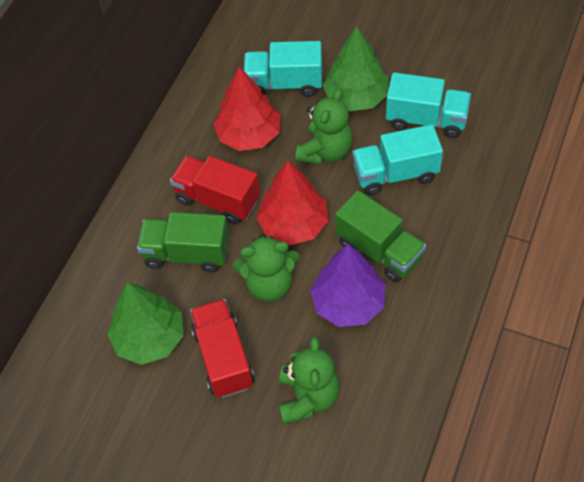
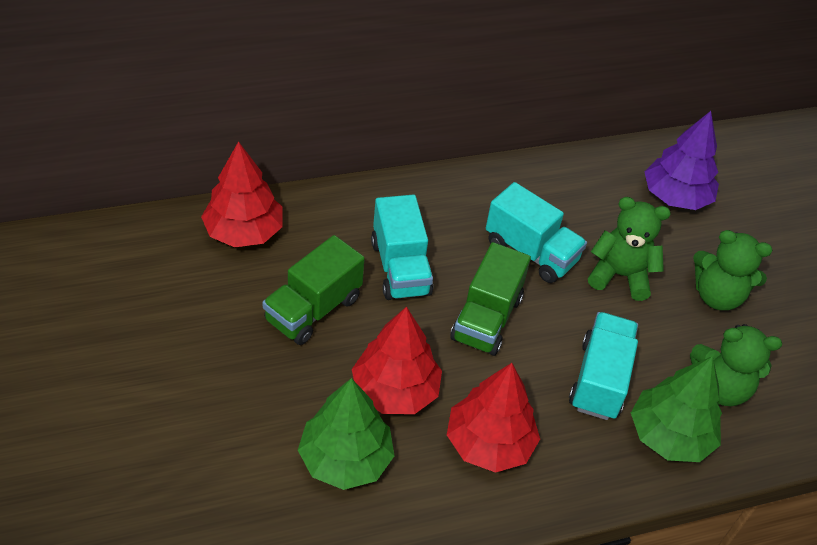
red tree: 2 -> 3
red truck: 2 -> 0

